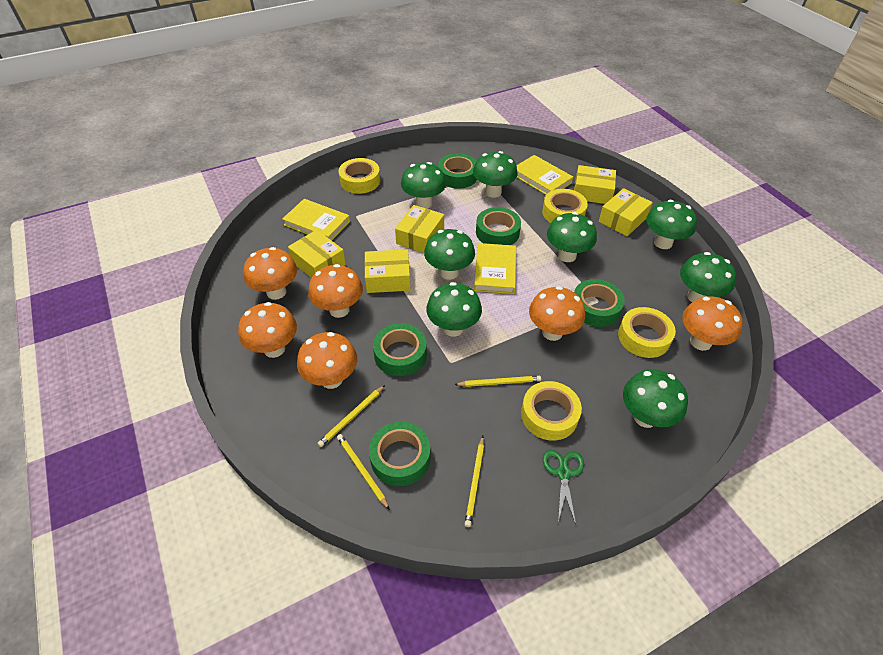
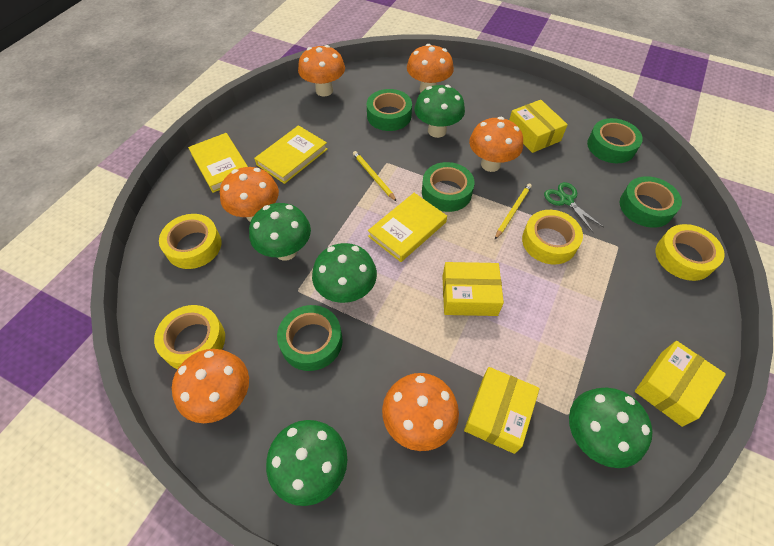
green mushroom: 8 -> 5
yellow box: 5 -> 4
yellow pencil: 4 -> 2

